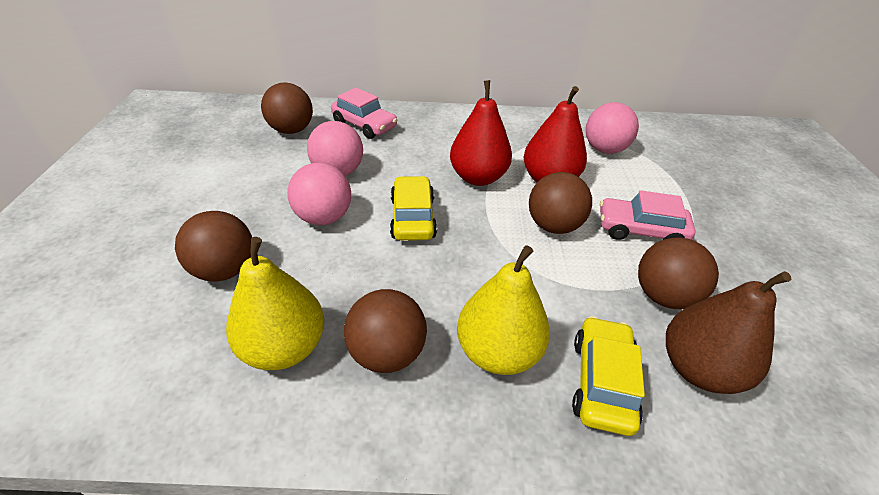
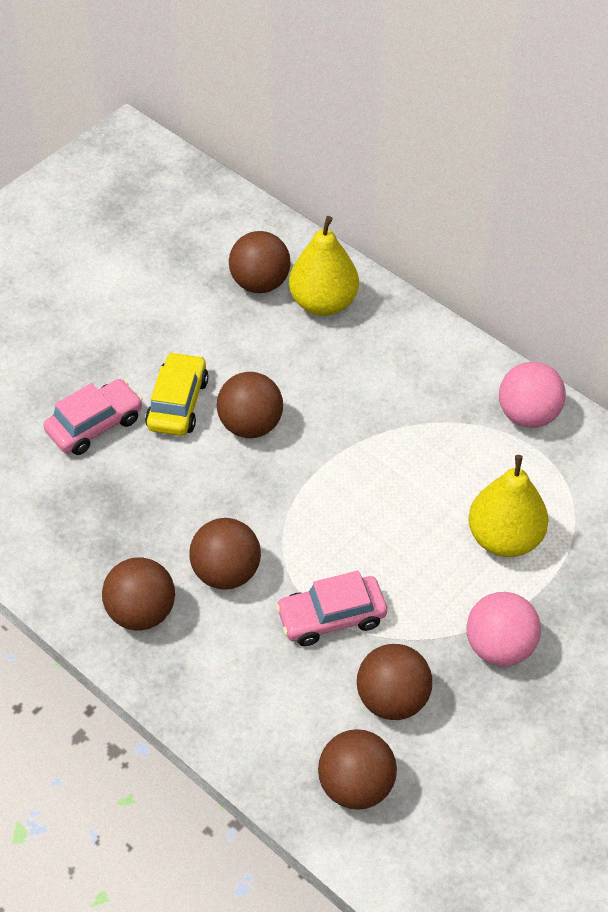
brown ball: 5 -> 6
brown pear: 1 -> 0
pink ball: 3 -> 2
red pear: 2 -> 0
yellow car: 2 -> 1

